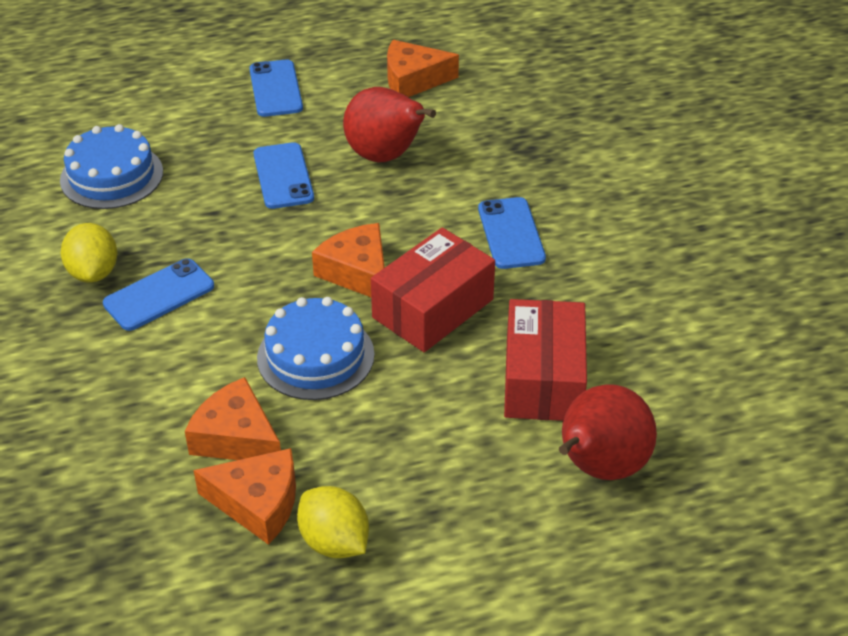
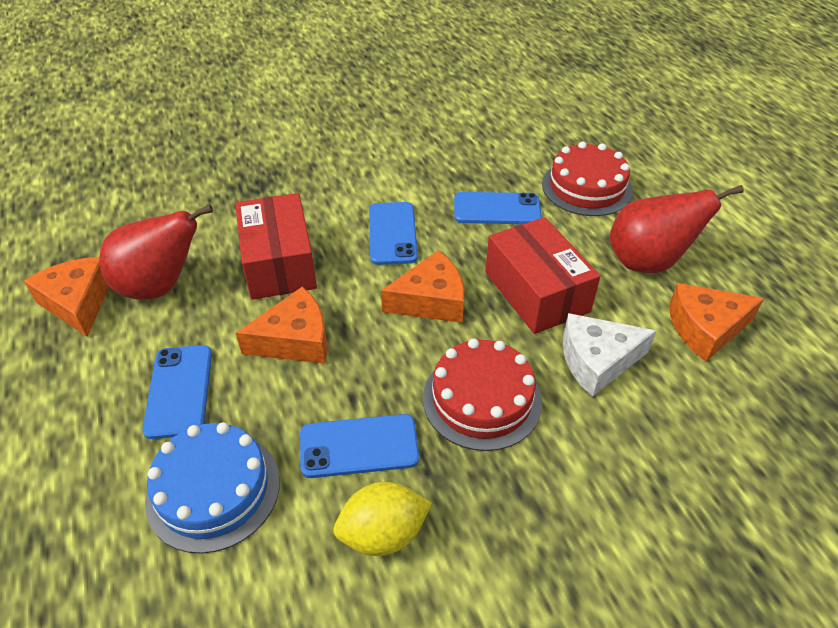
blue cake: 2 -> 1
red cake: 0 -> 2
white cheese: 0 -> 1
yellow lemon: 2 -> 1

